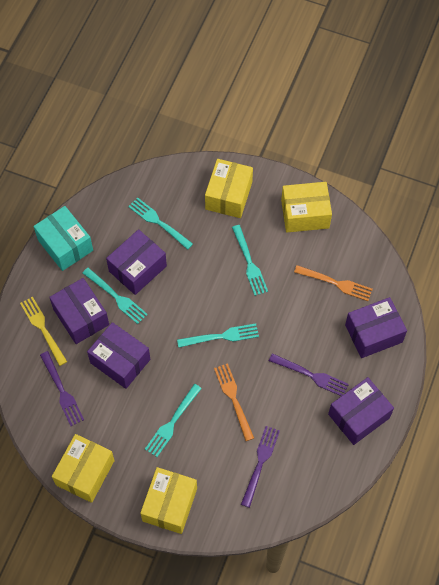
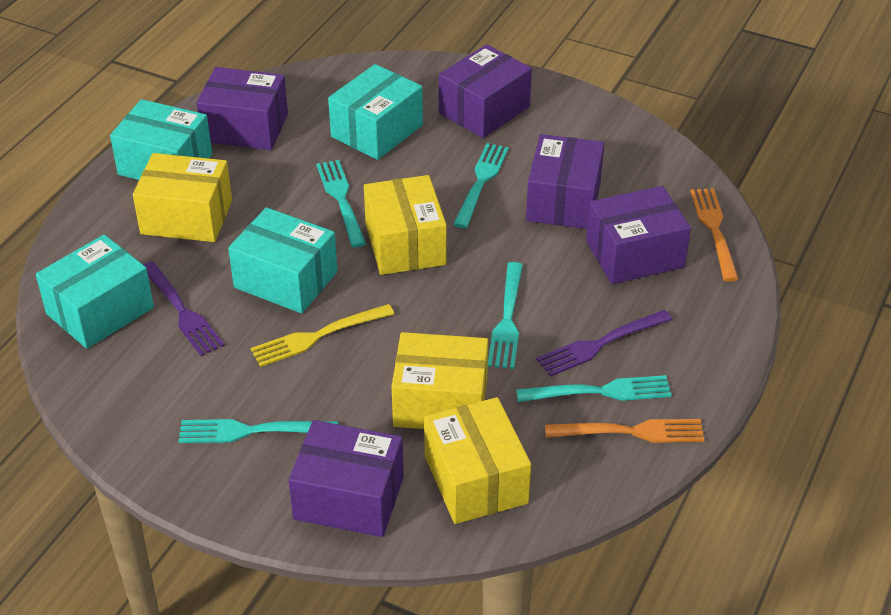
purple fork: 3 -> 2
turquoise box: 1 -> 4

